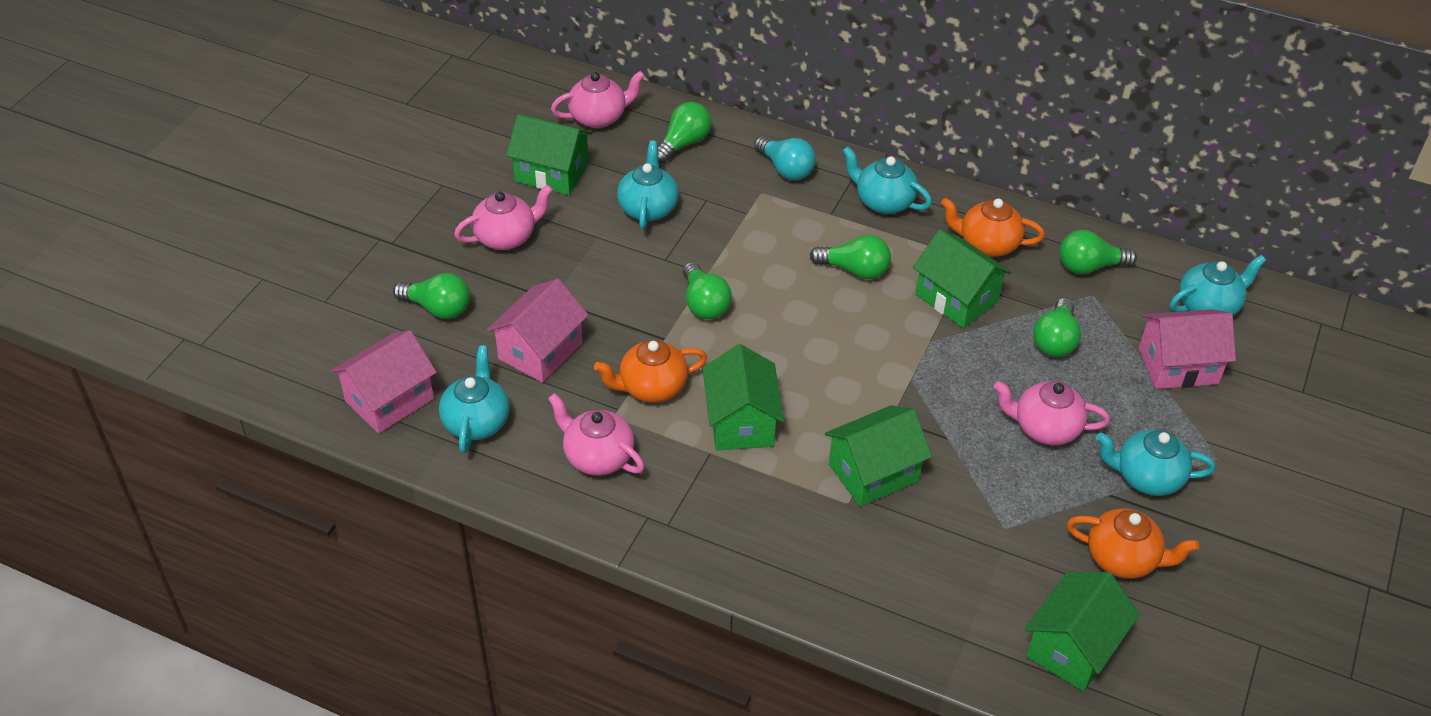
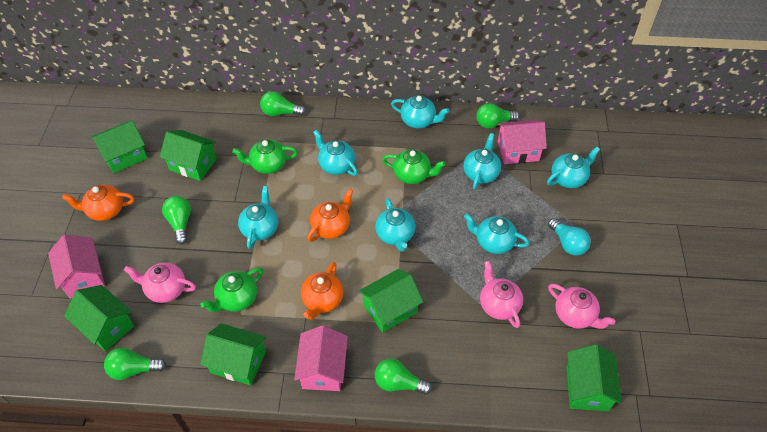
green house: 5 -> 6
green light bulb: 6 -> 5
green teapot: 0 -> 3
pink teapot: 4 -> 3
turquoise teapot: 5 -> 7

